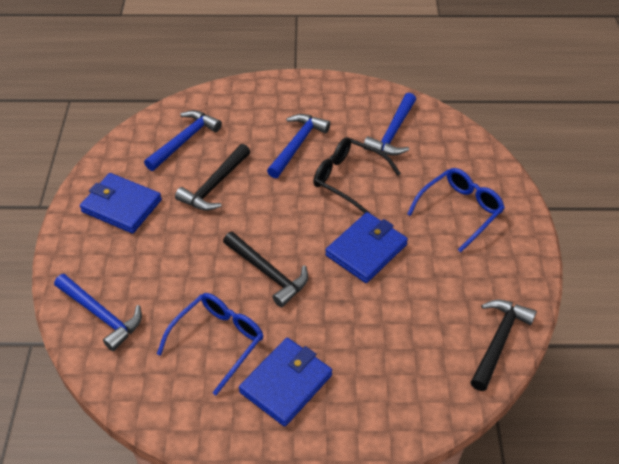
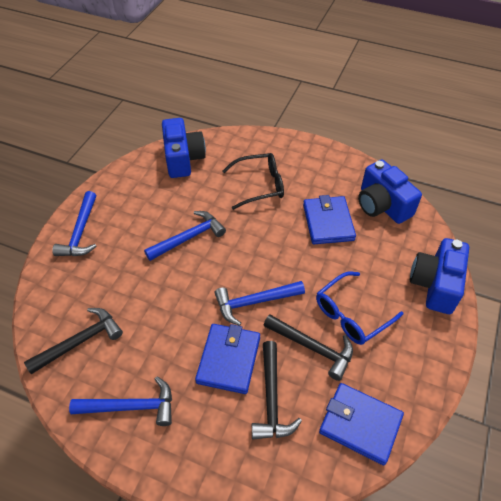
blue camera: 0 -> 3
blue glasses: 2 -> 1

